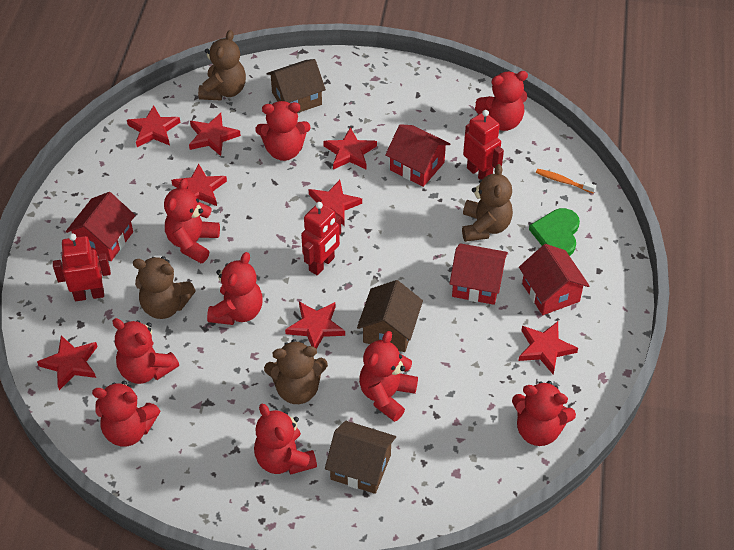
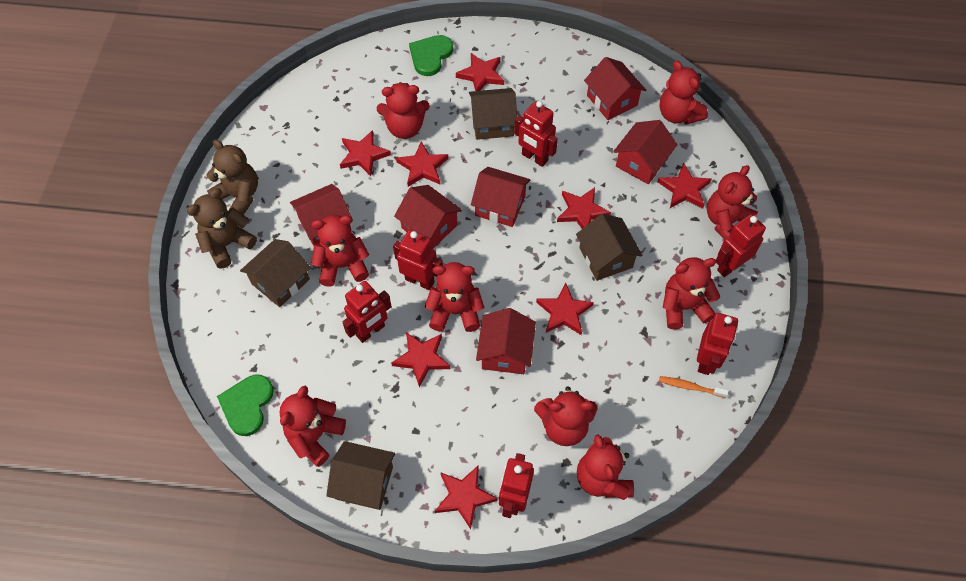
brown house: 3 -> 4
brown teddy bear: 4 -> 2
green heart: 1 -> 2
red house: 4 -> 6
red robot: 3 -> 6

